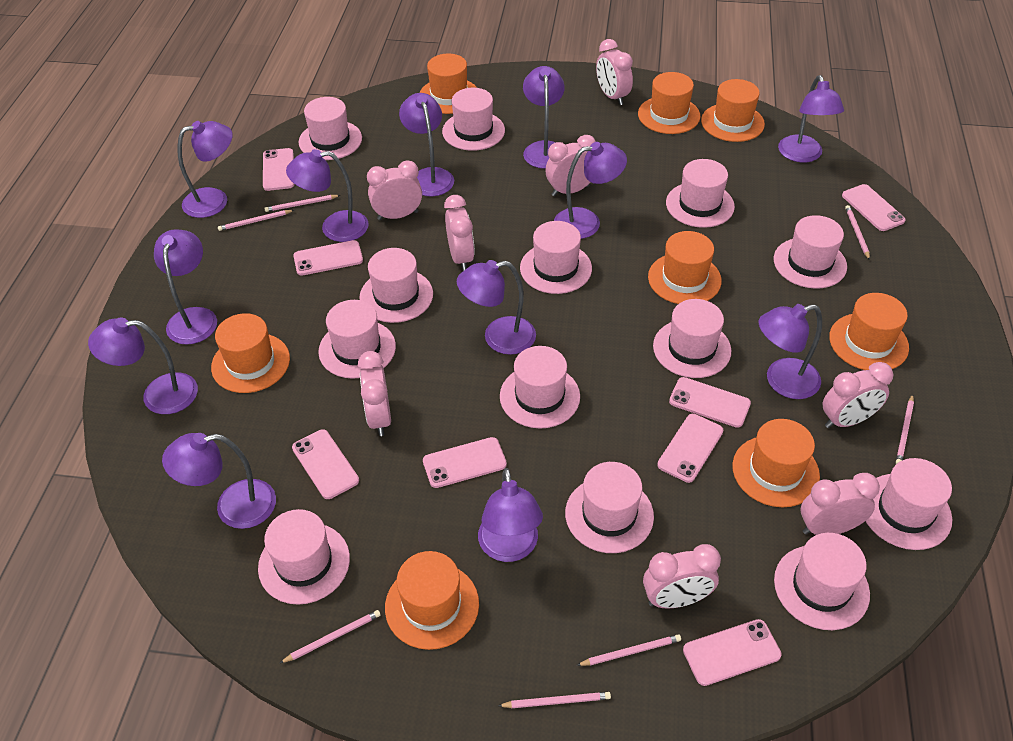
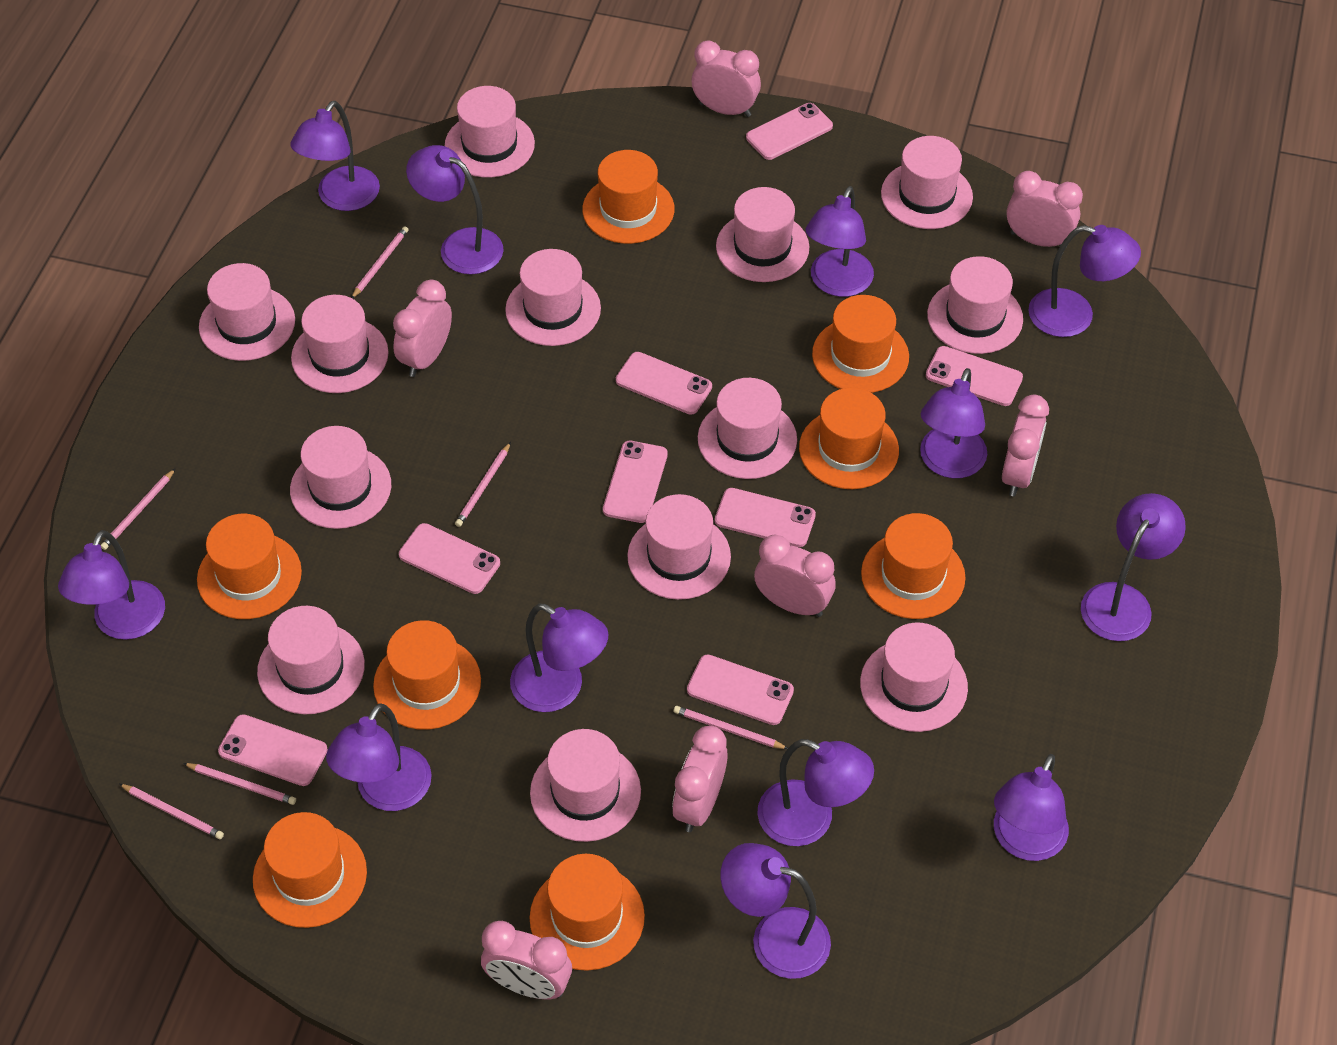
pink clock: 8 -> 7
pink pencil: 7 -> 6

